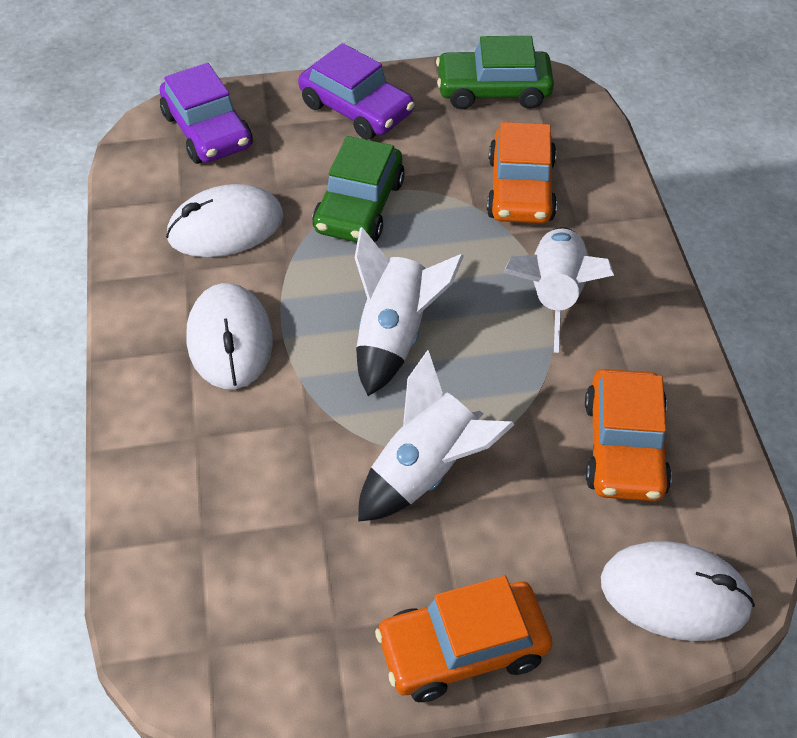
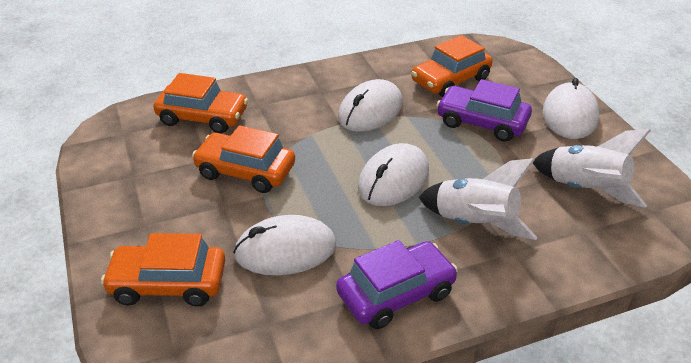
green car: 2 -> 0
orange car: 3 -> 4
white mouse: 3 -> 4
white rocket: 3 -> 2

